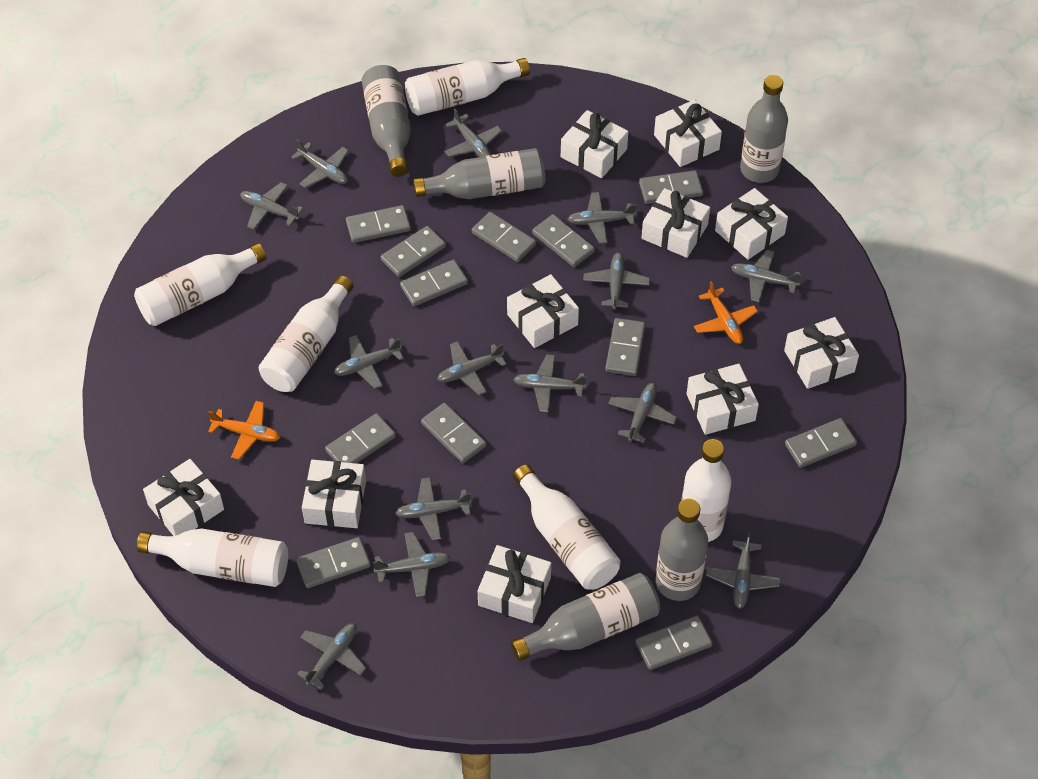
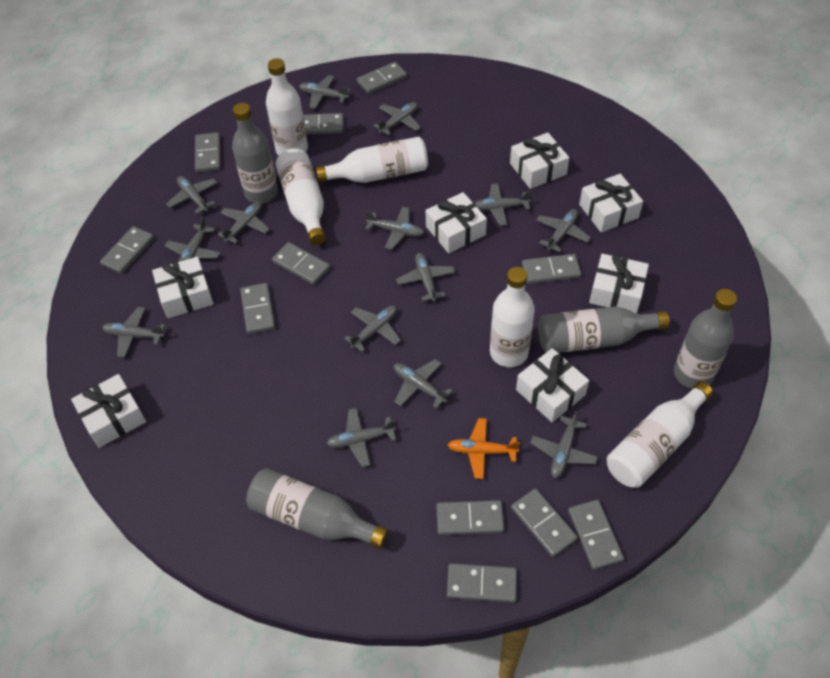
grey bottle: 5 -> 4
grey domino: 12 -> 11
orange plane: 2 -> 1
white bottle: 6 -> 5
white gift: 10 -> 7

